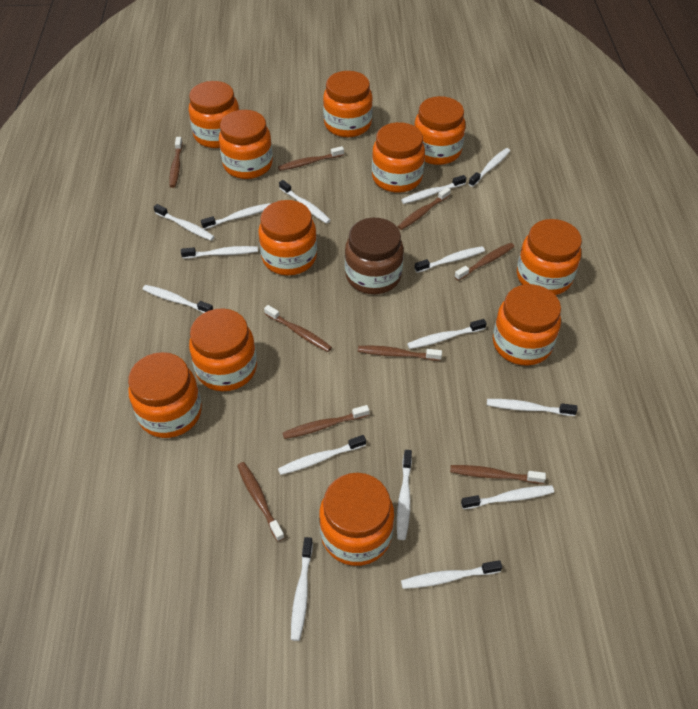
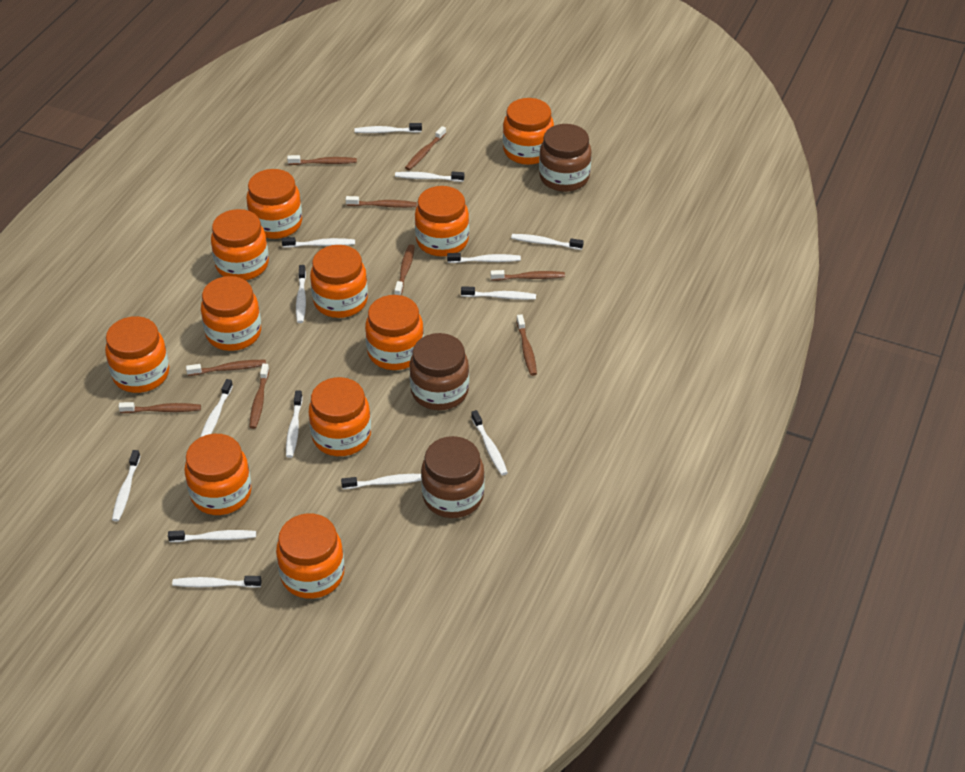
brown jar: 1 -> 3
white toothbrush: 15 -> 14

